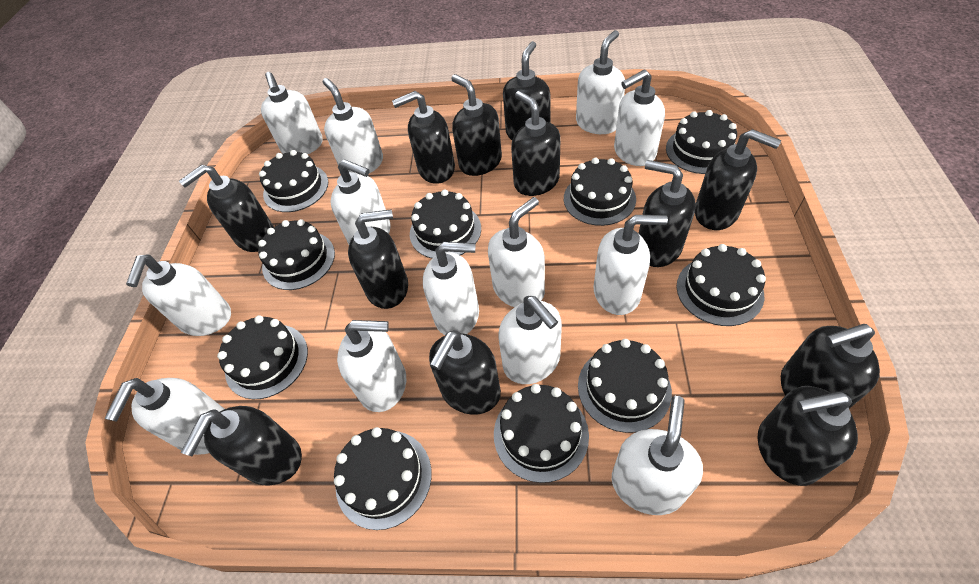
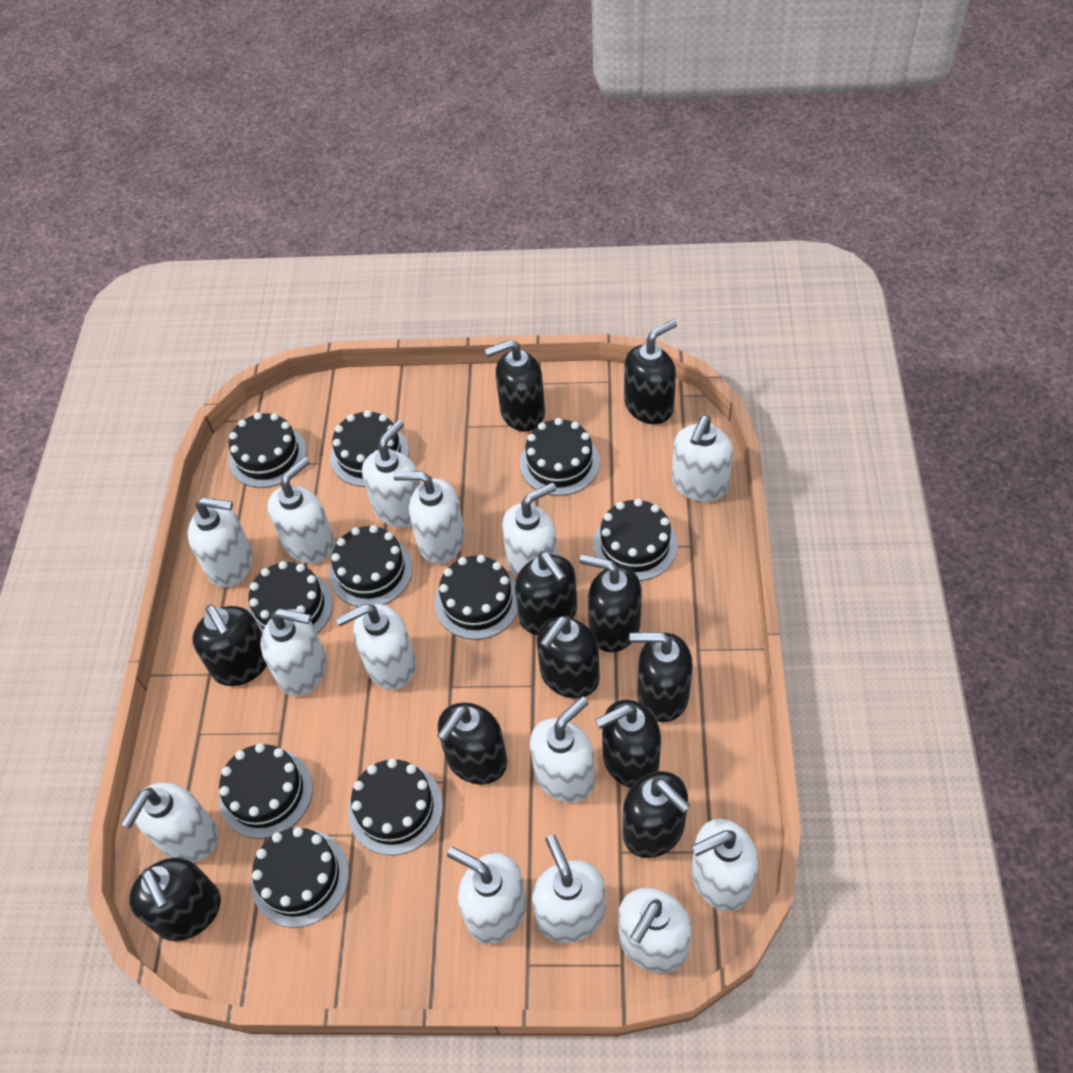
black soap dispenser: 12 -> 11
white soap dispenser: 13 -> 14

